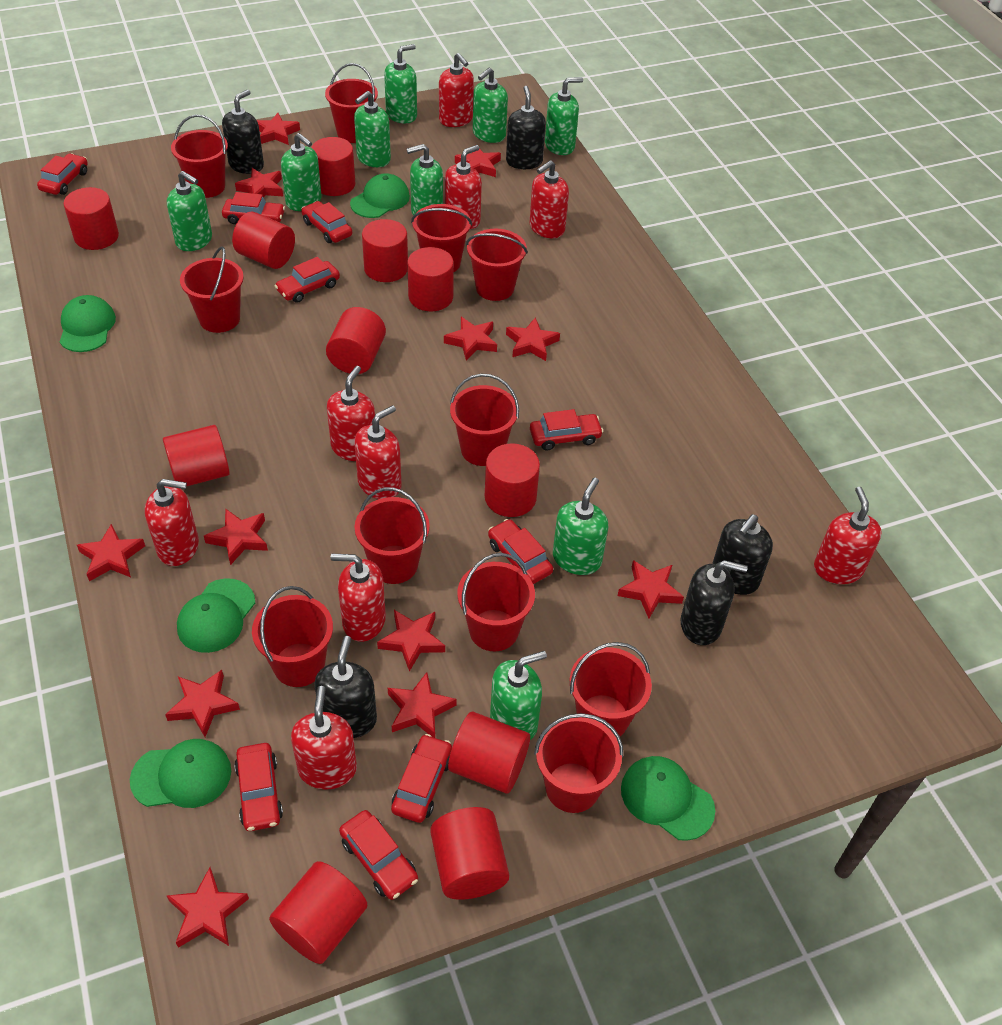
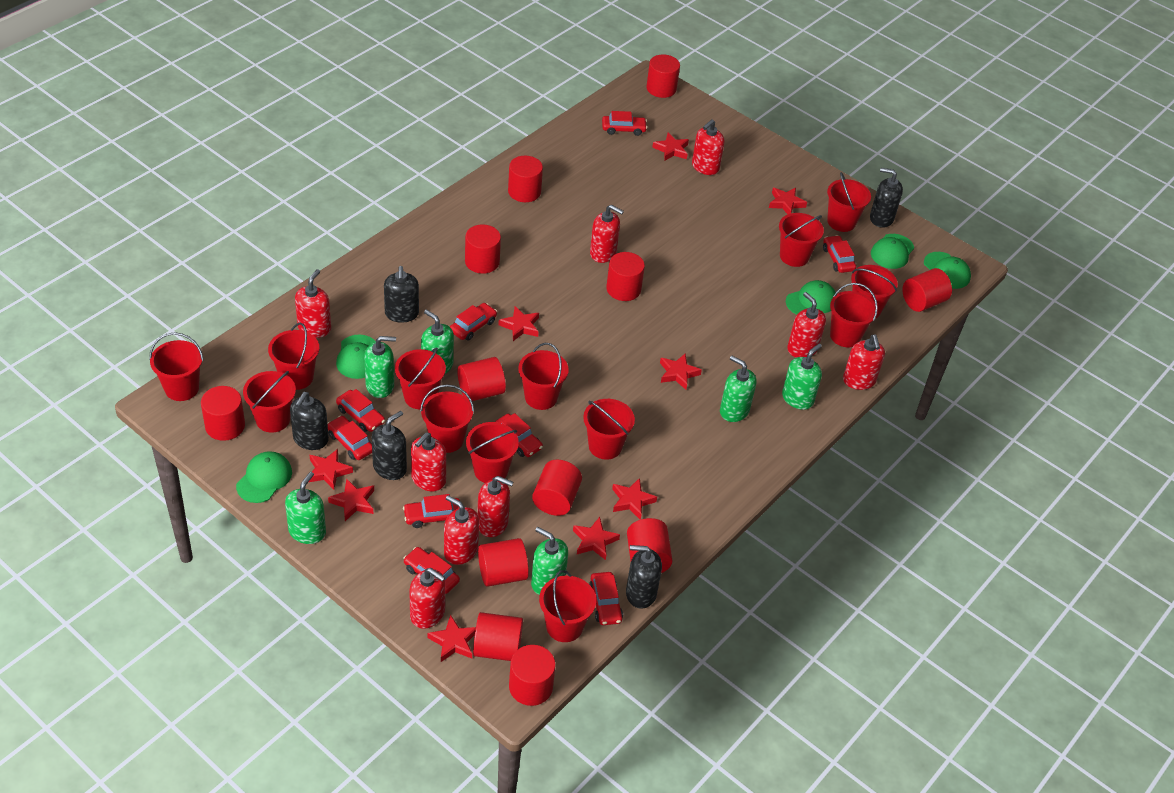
green soap dispenser: 9 -> 6
red bucket: 11 -> 13
red cylinder: 11 -> 12
red star: 12 -> 9

